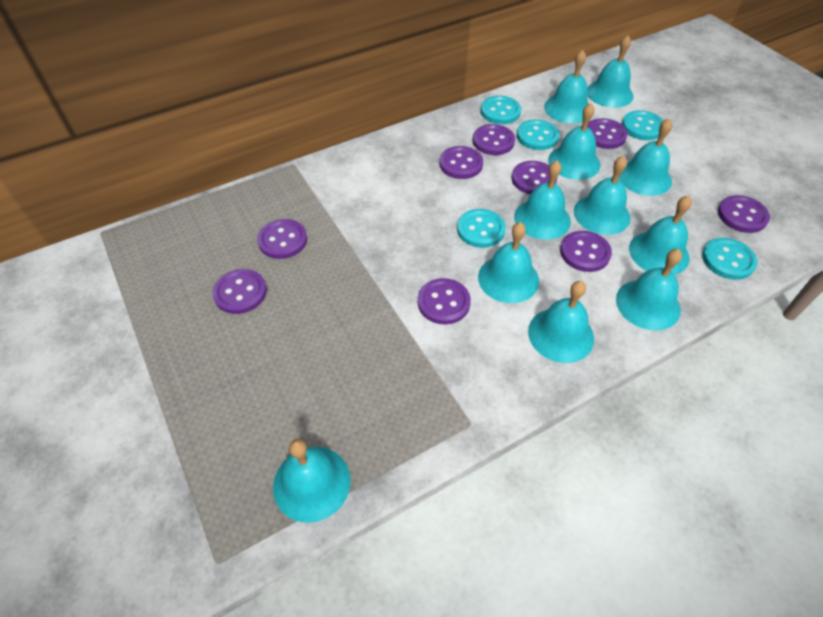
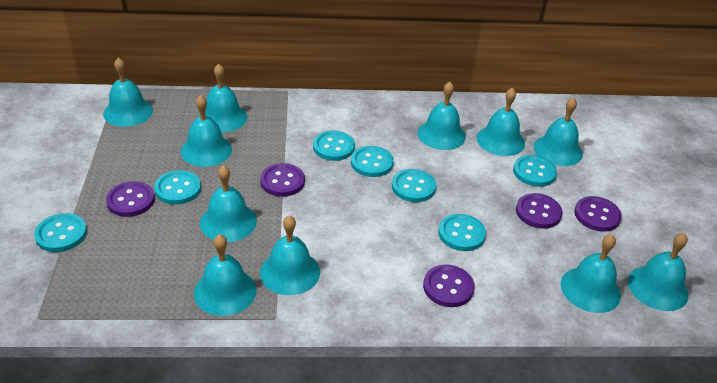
purple button: 9 -> 5
turquoise button: 5 -> 7

